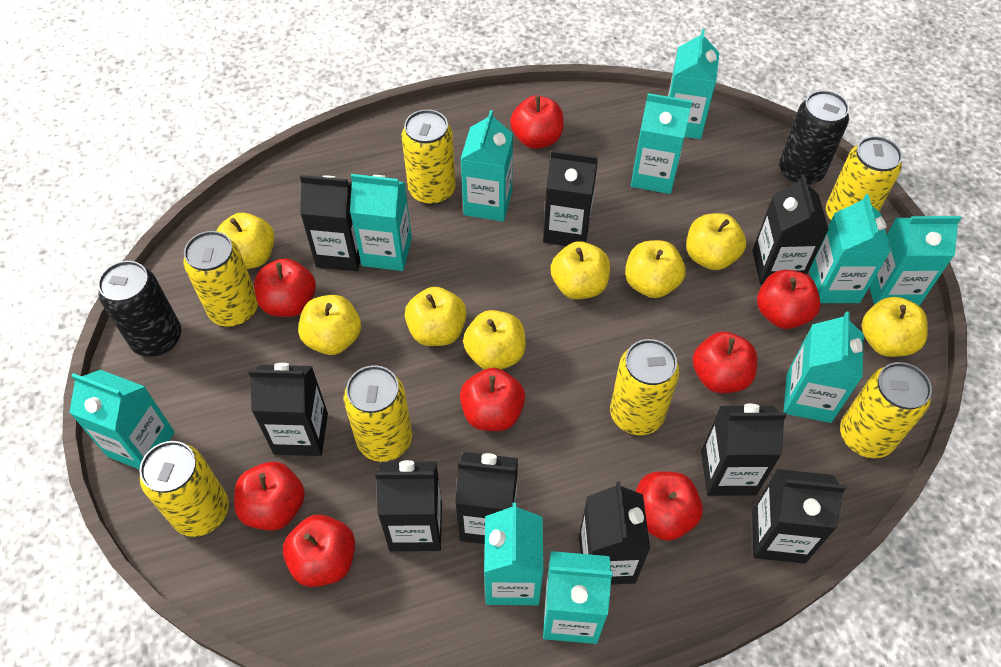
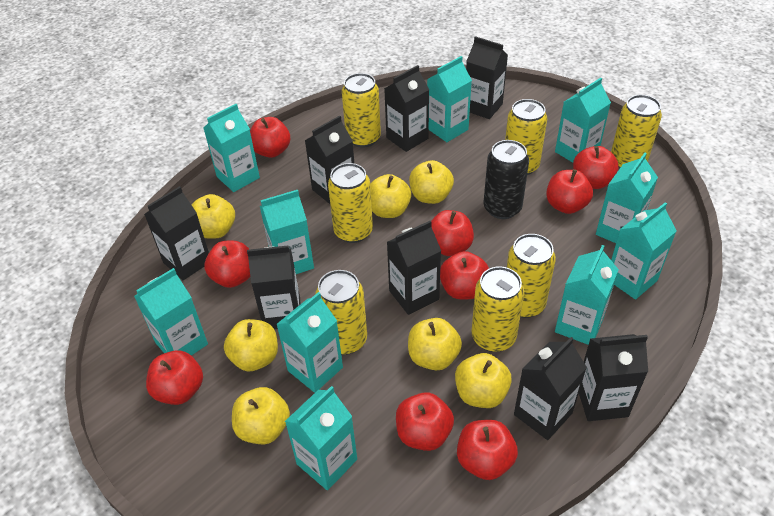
black can: 2 -> 1
black carton: 9 -> 8
red apple: 8 -> 9
yellow apple: 8 -> 7

